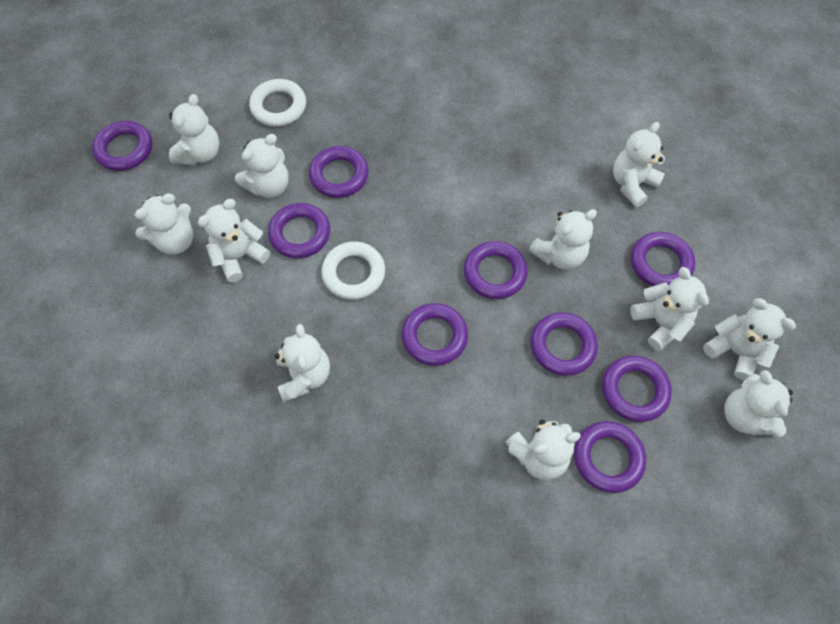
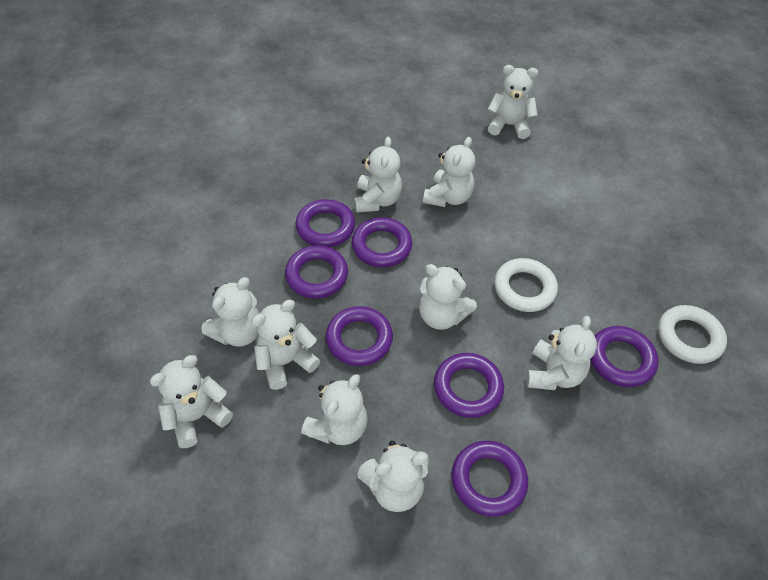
purple ring: 9 -> 7
white teddy bear: 11 -> 10

